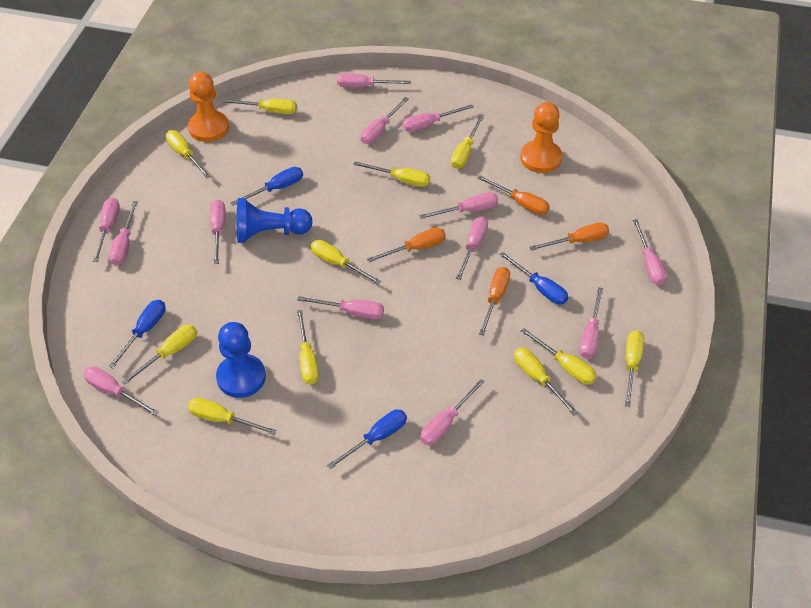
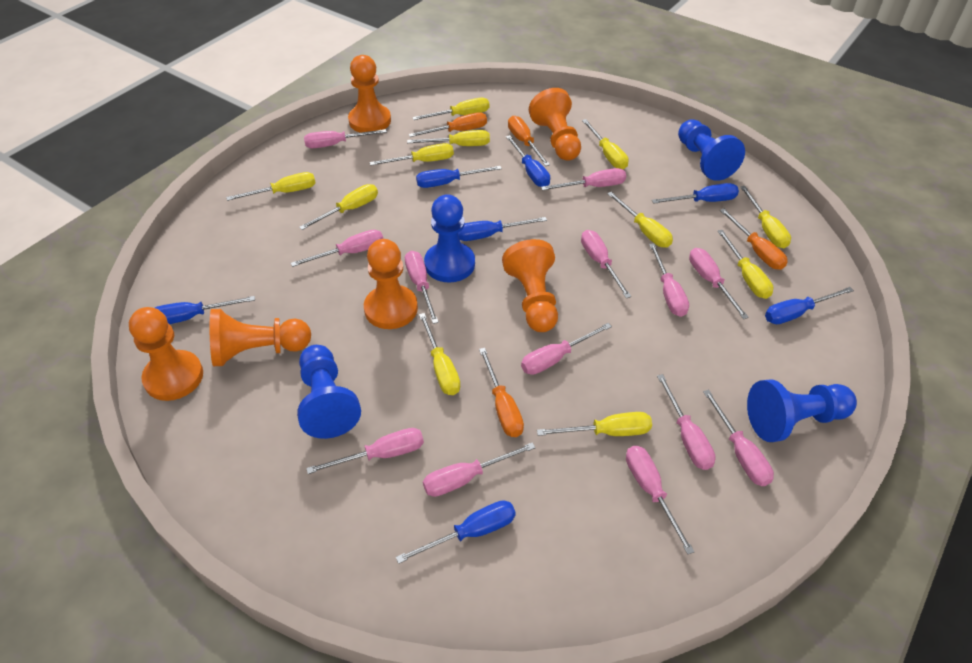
blue pawn: 2 -> 4
blue screwdriver: 4 -> 7
orange pawn: 2 -> 6

